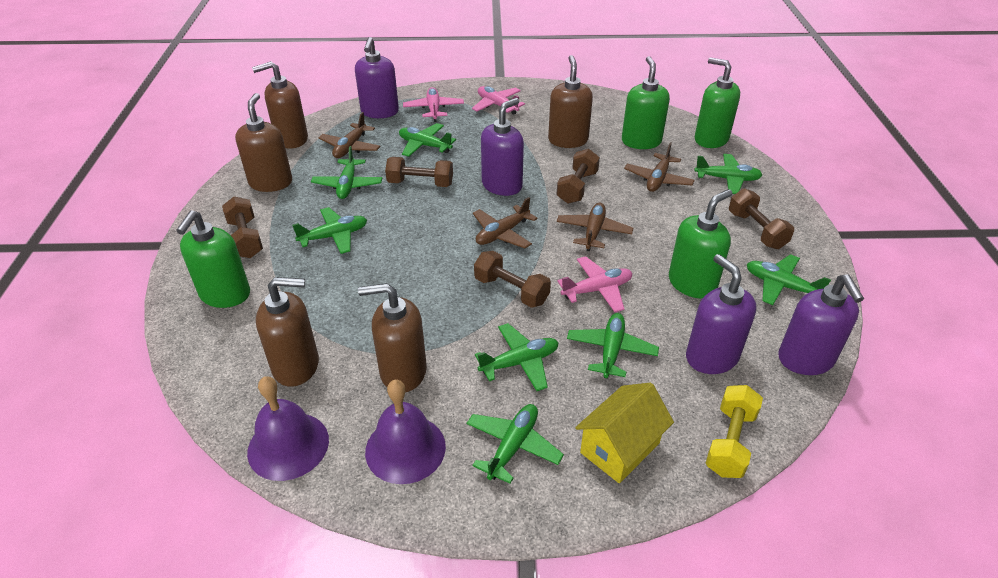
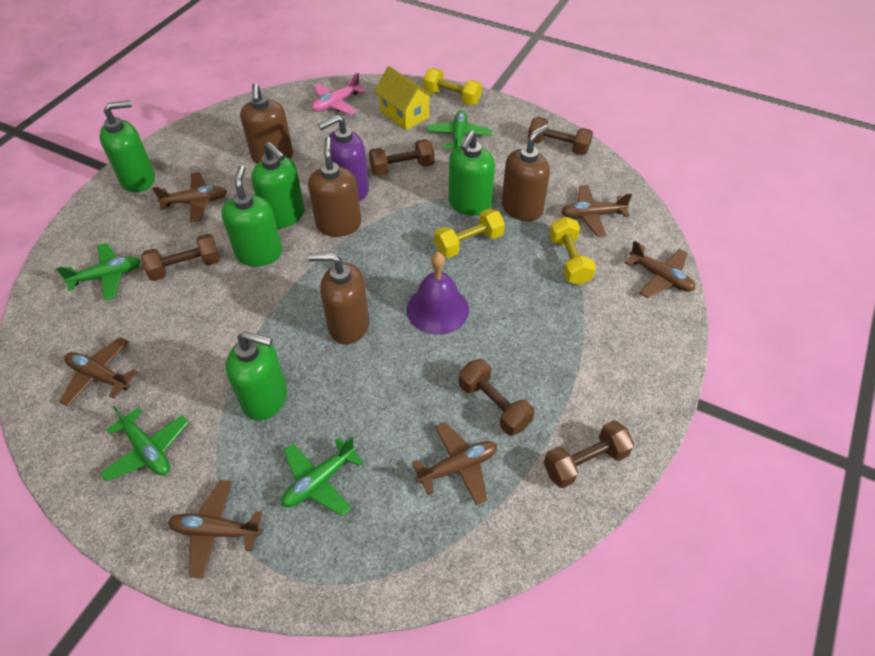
brown plane: 4 -> 6
brown soap dispenser: 5 -> 4
green plane: 8 -> 4
green soap dispenser: 4 -> 5
pink plane: 3 -> 1
purple bell: 2 -> 1
purple soap dispenser: 4 -> 1
yellow dumbbell: 1 -> 3

